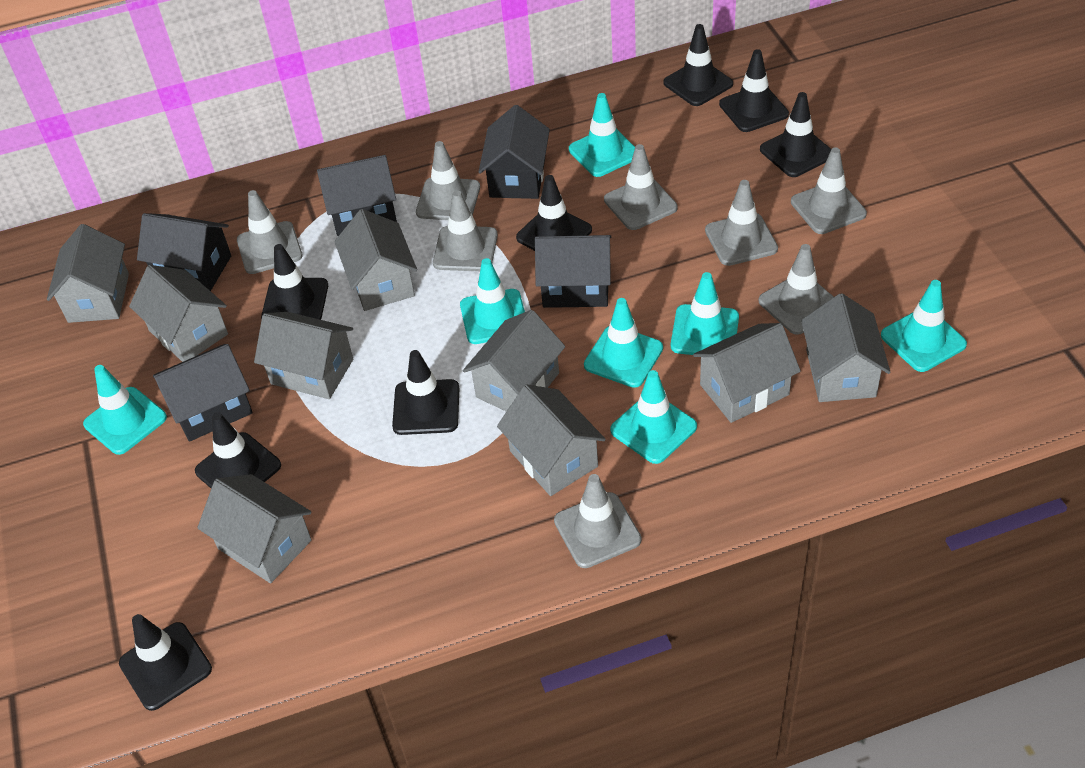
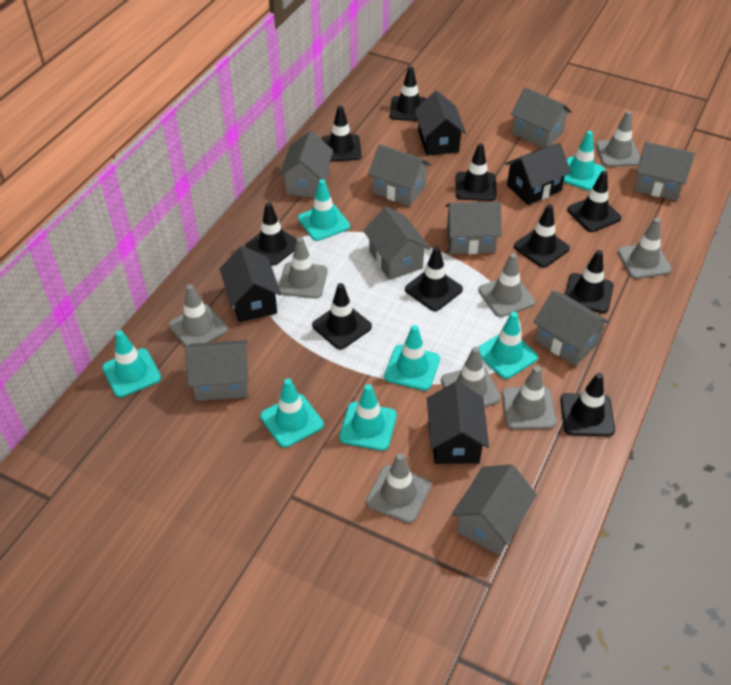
black house: 5 -> 4
black traffic cone: 8 -> 10

